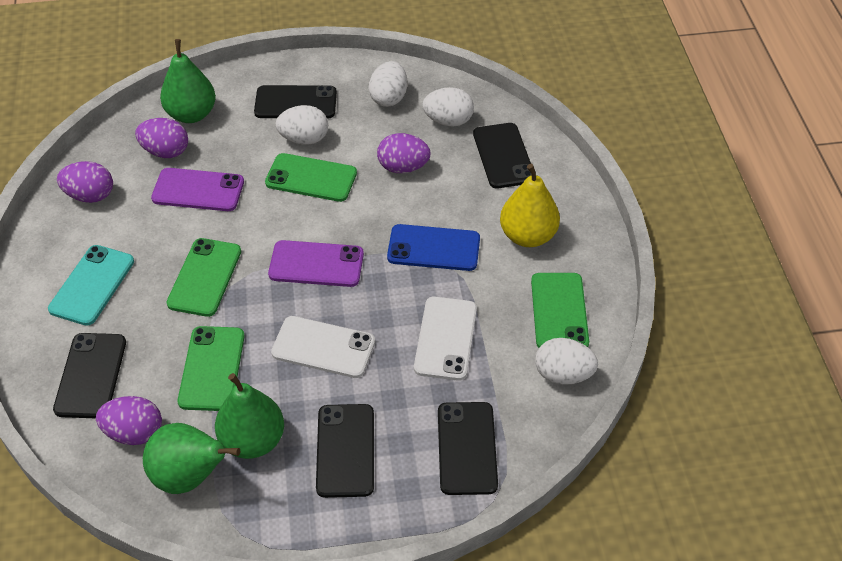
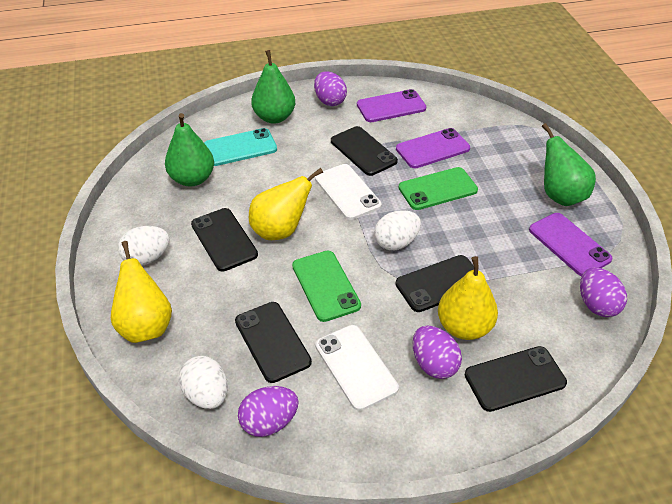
blue phone: 1 -> 0
green phone: 4 -> 2
purple phone: 2 -> 3
white egg: 4 -> 3
yellow pear: 1 -> 3

